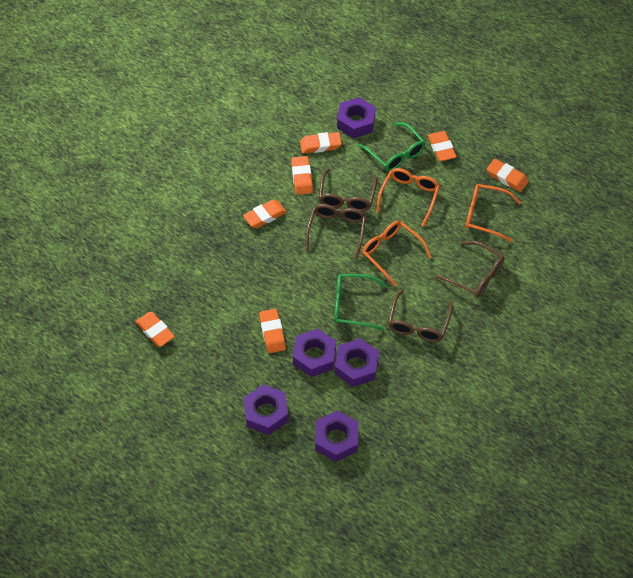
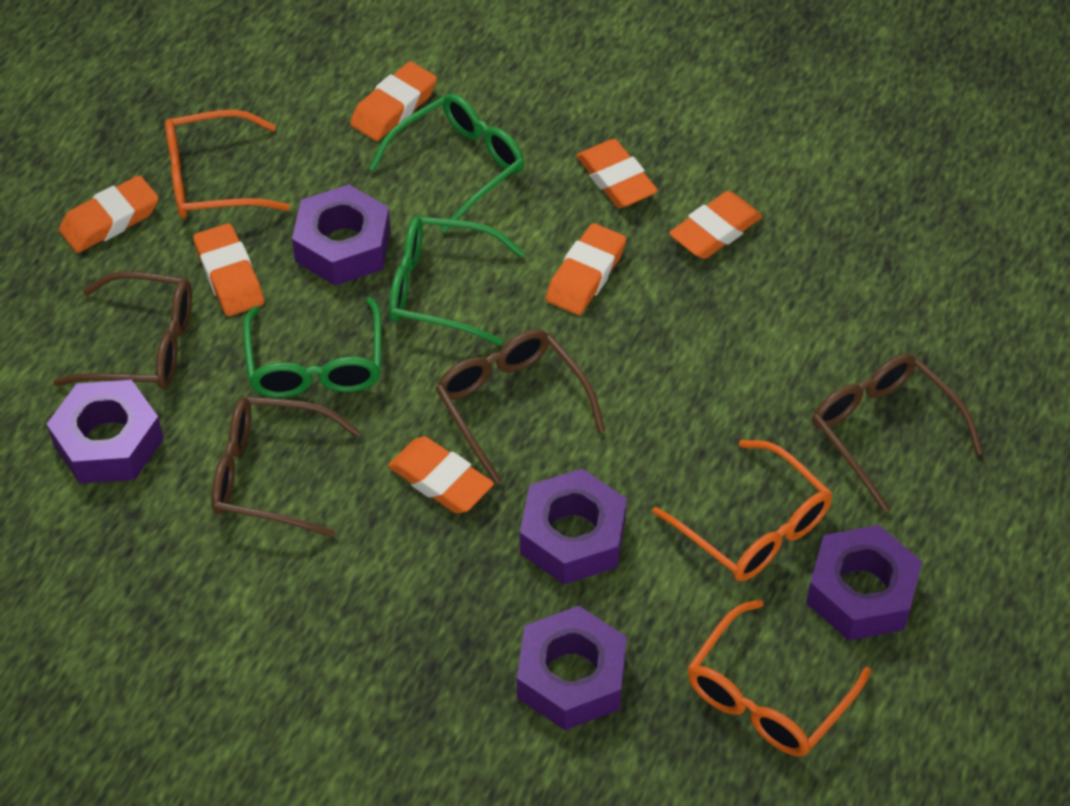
green glasses: 2 -> 3

